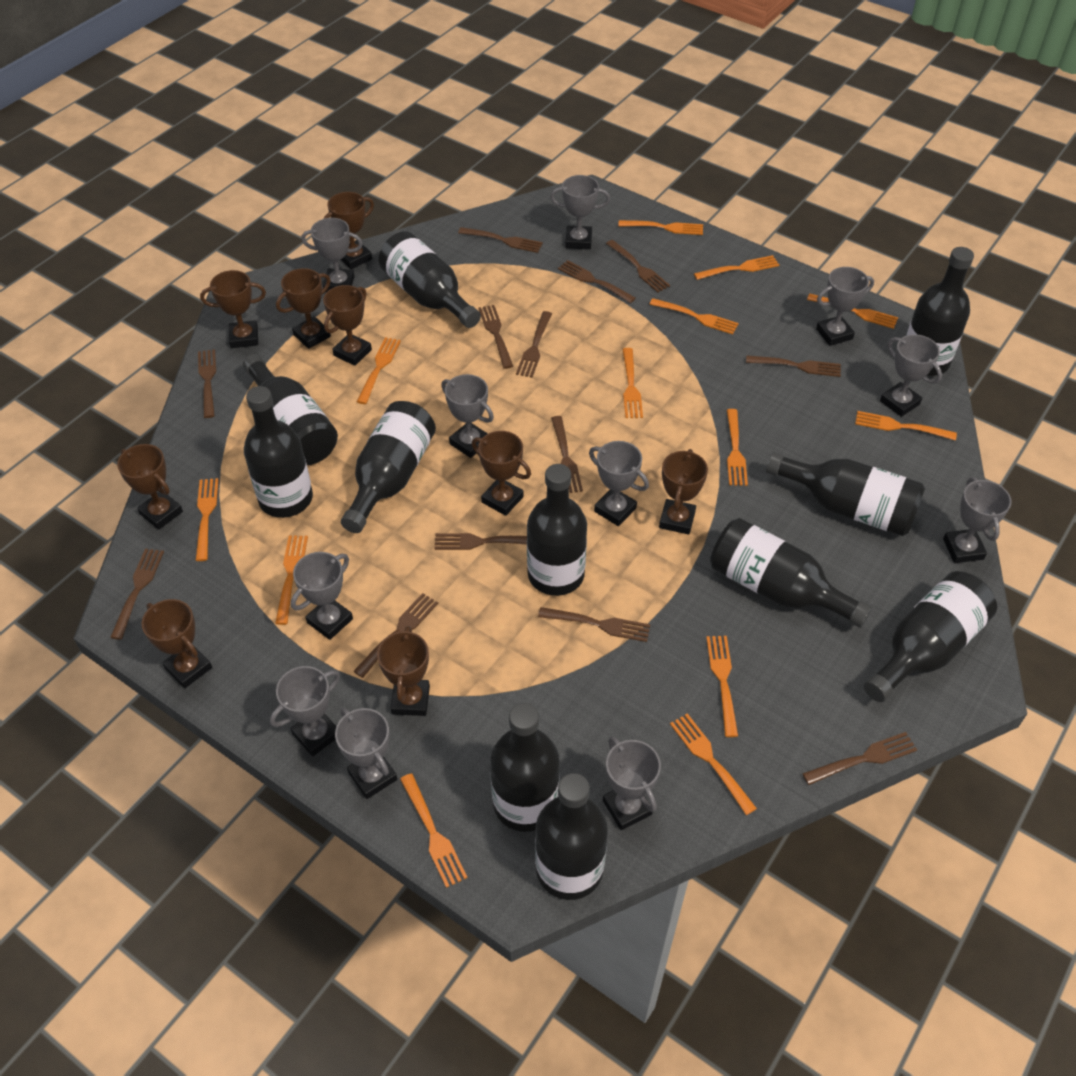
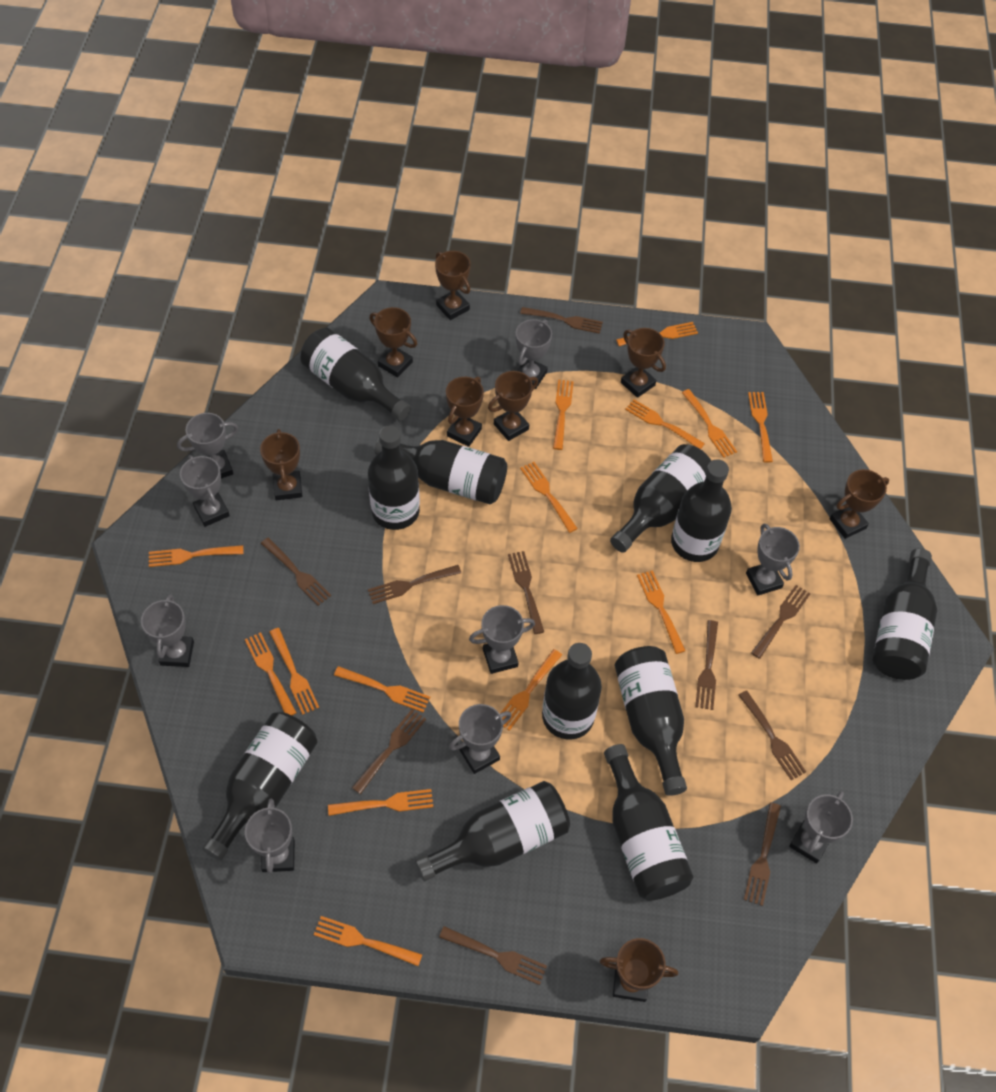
brown fork: 13 -> 10
brown trophy: 9 -> 8
grey trophy: 11 -> 9
orange fork: 13 -> 14

